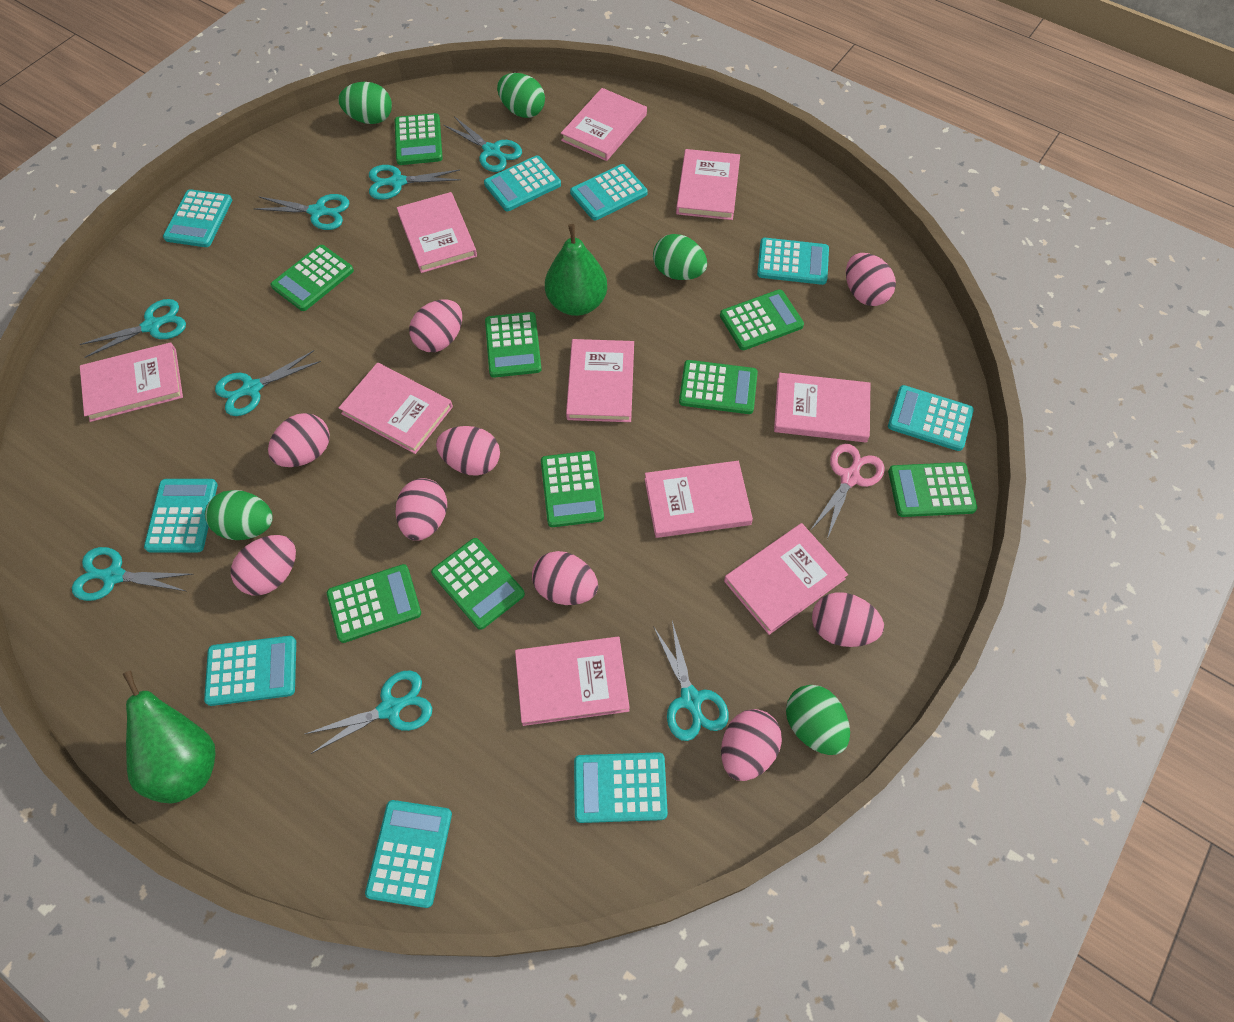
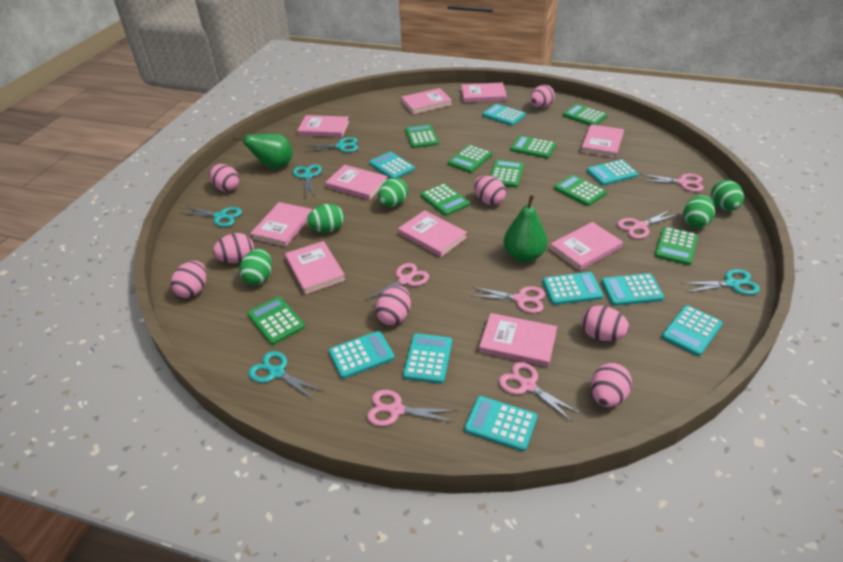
pink egg: 9 -> 8
pink scissors: 1 -> 6
turquoise scissors: 8 -> 5

